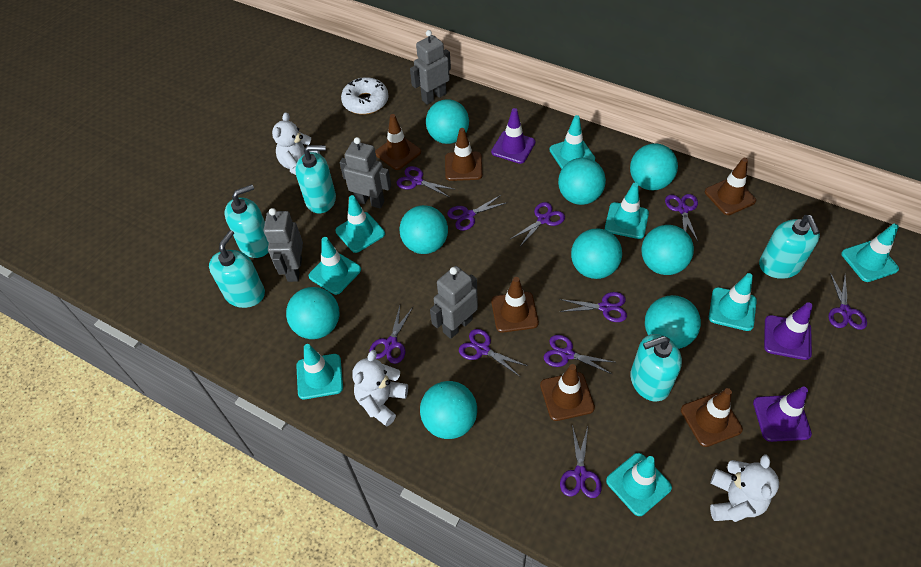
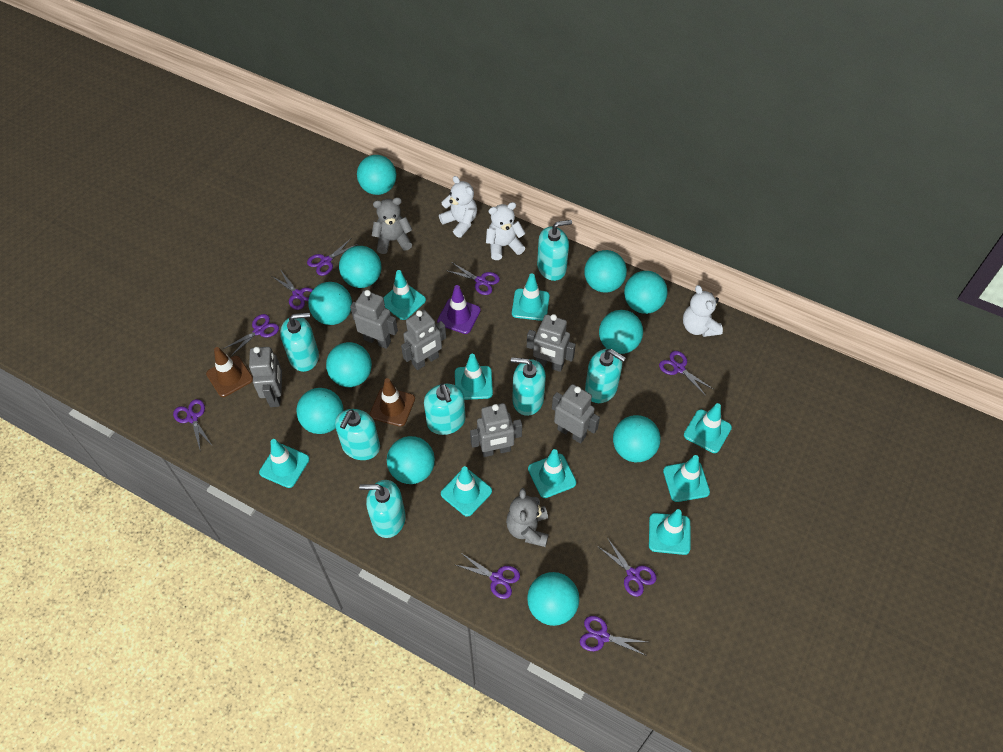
brown traffic cone: 6 -> 2
grey robot: 4 -> 6
grey teddy bear: 0 -> 2
purple scissors: 10 -> 9
purple traffic cone: 3 -> 1
turquoise ball: 9 -> 11
turquoise soap dispenser: 5 -> 7
turquoise traffic cone: 8 -> 9
white donut: 1 -> 0

